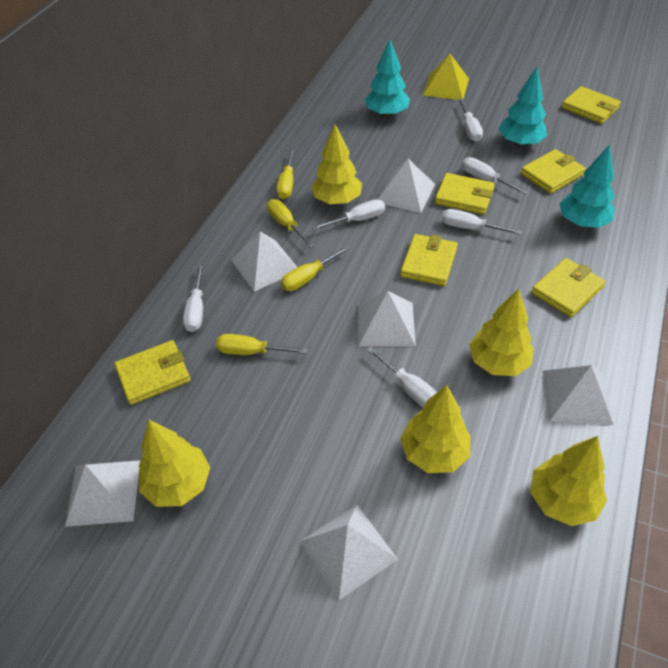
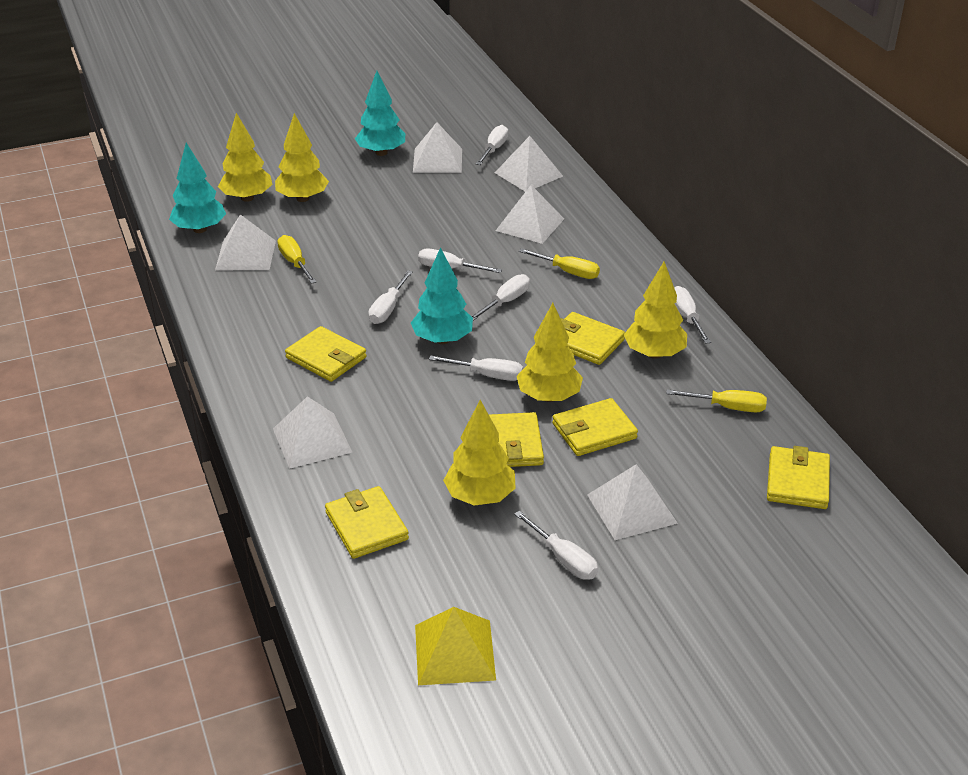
white screwdriver: 6 -> 7
yellow screwdriver: 4 -> 3

